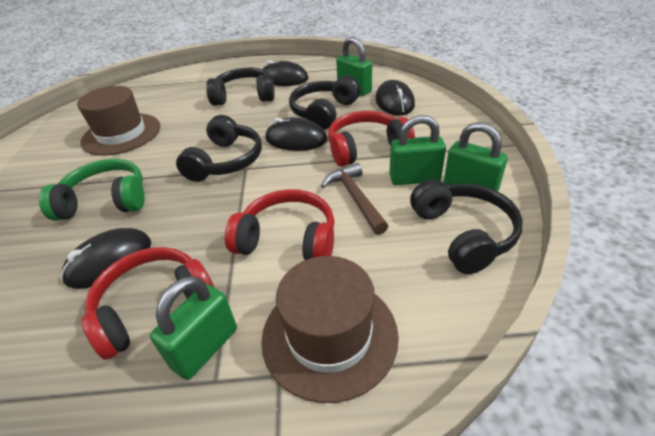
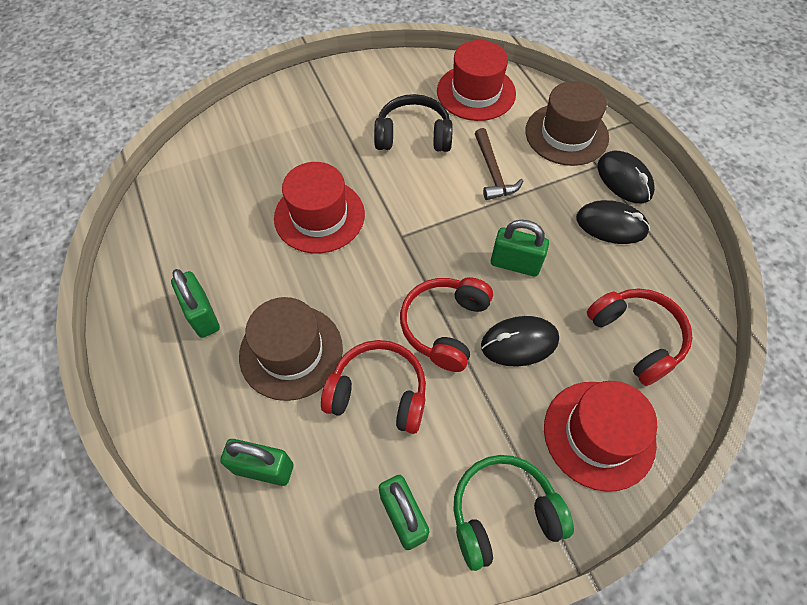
black headphones: 4 -> 1
black mouse: 4 -> 3
red hat: 0 -> 3

